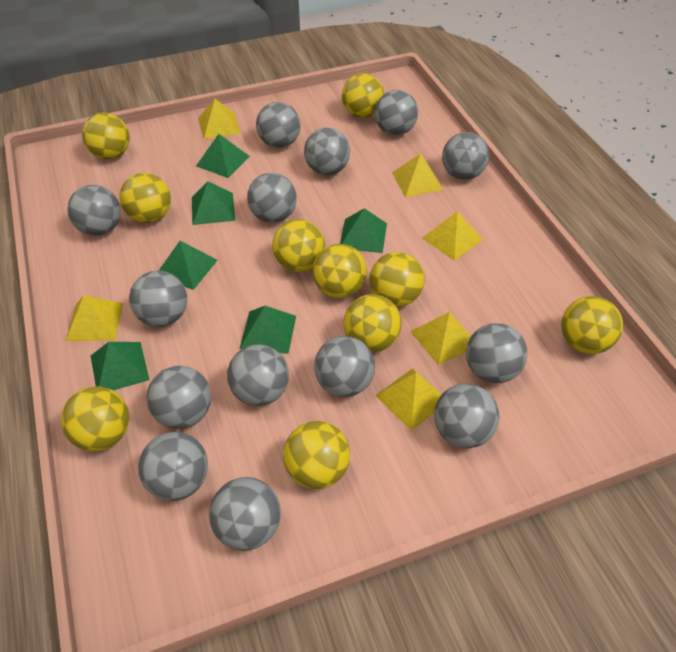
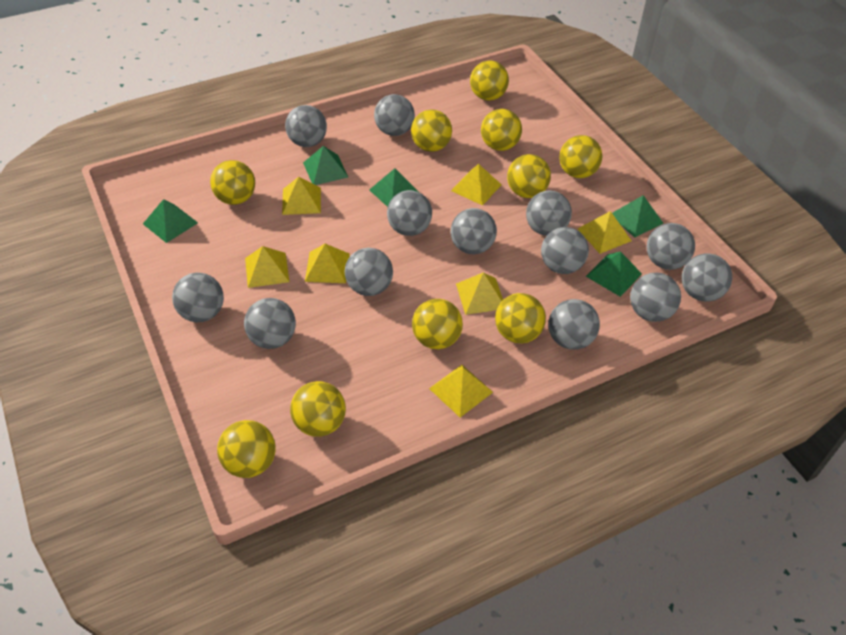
green pyramid: 6 -> 5
grey ball: 14 -> 13
yellow pyramid: 6 -> 7

